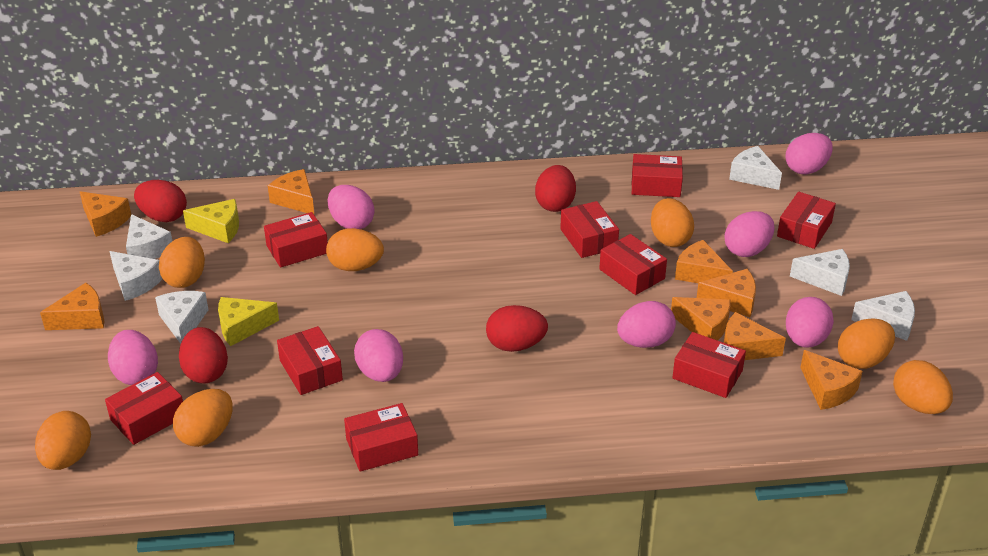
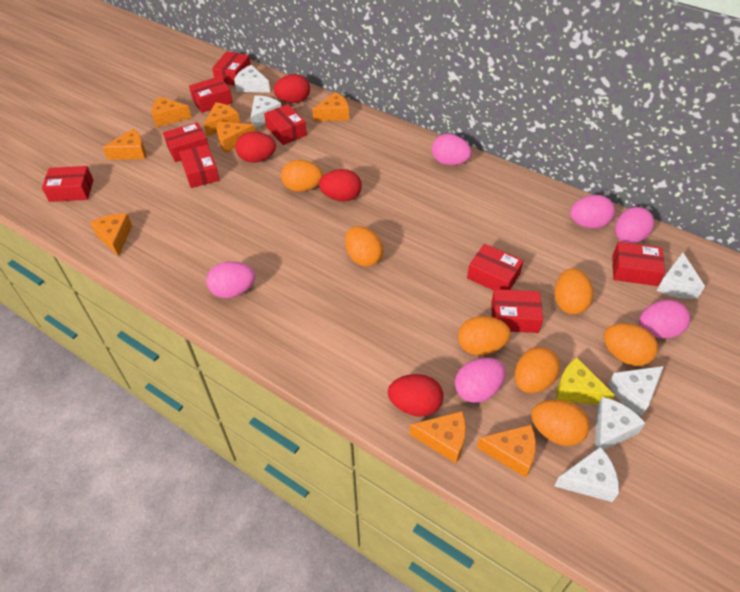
pink egg: 7 -> 6
yellow cheese: 2 -> 1

